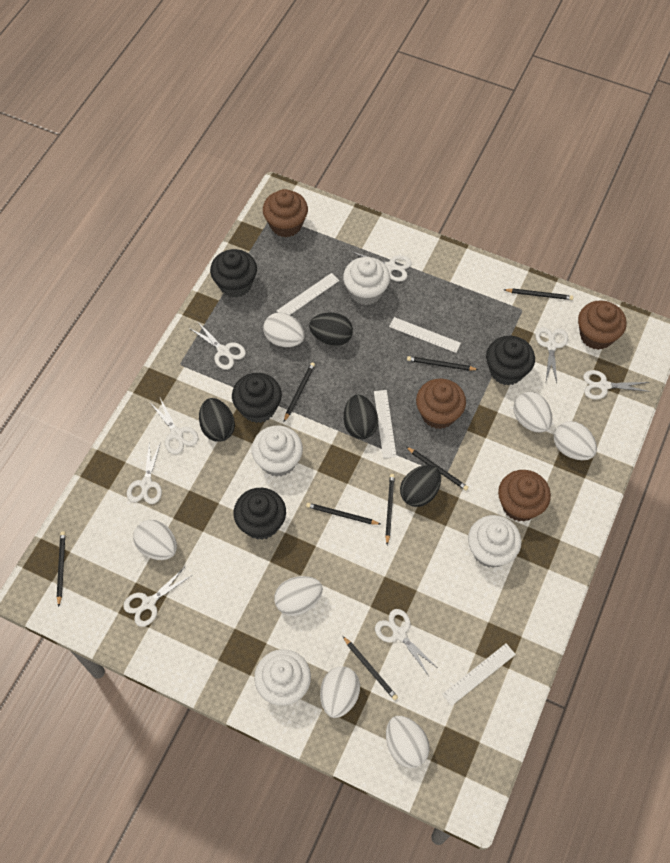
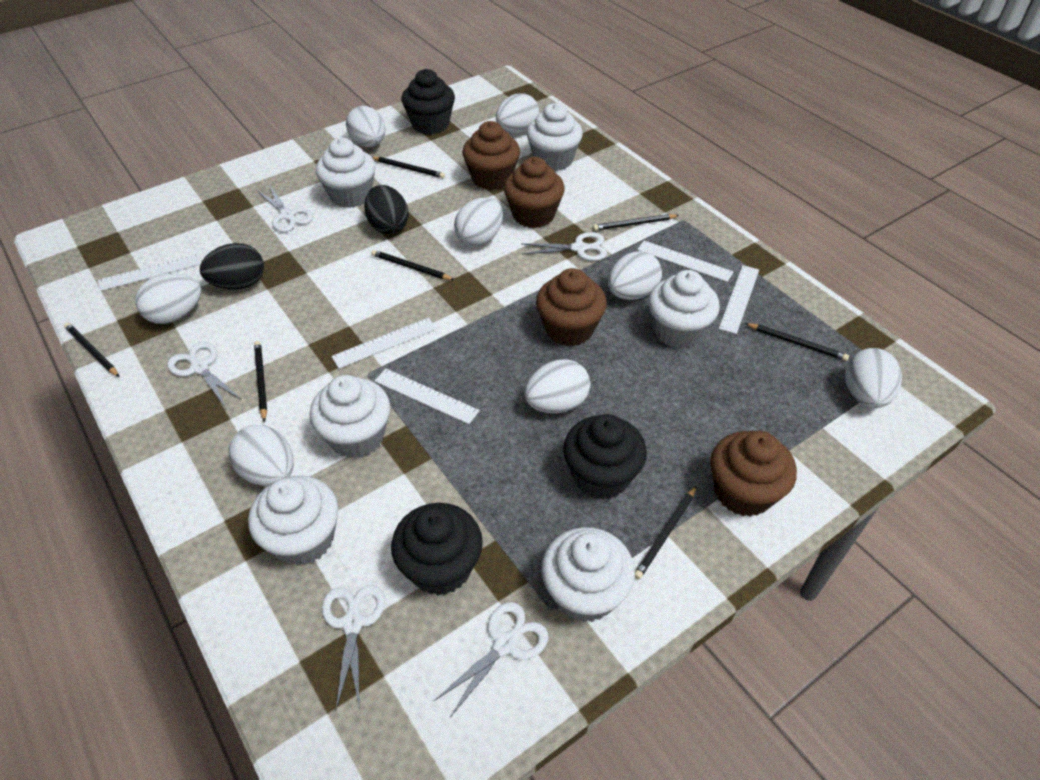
black cupcake: 4 -> 3
black egg: 4 -> 2
black pencil: 8 -> 7
white cupcake: 4 -> 6
white egg: 7 -> 8
white ruler: 4 -> 5
white scissors: 8 -> 5

